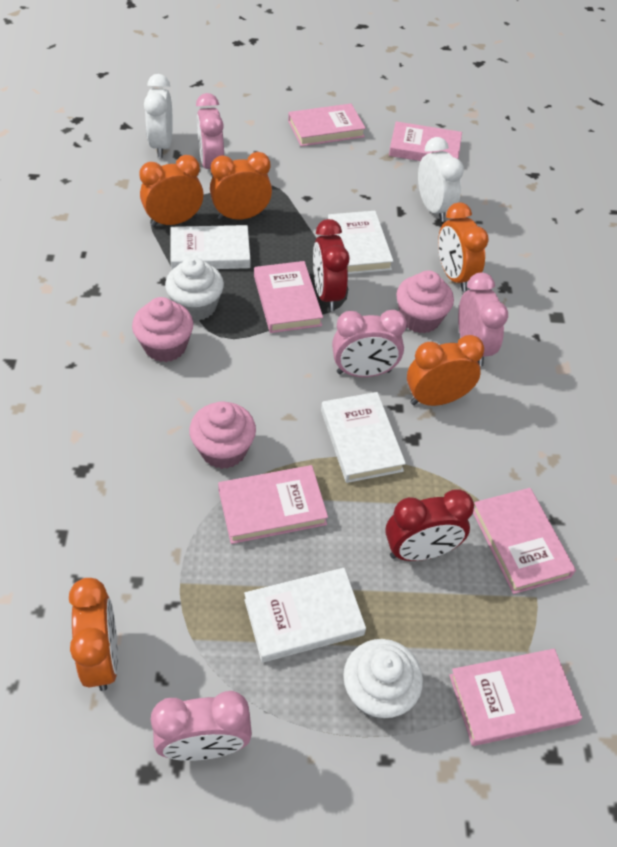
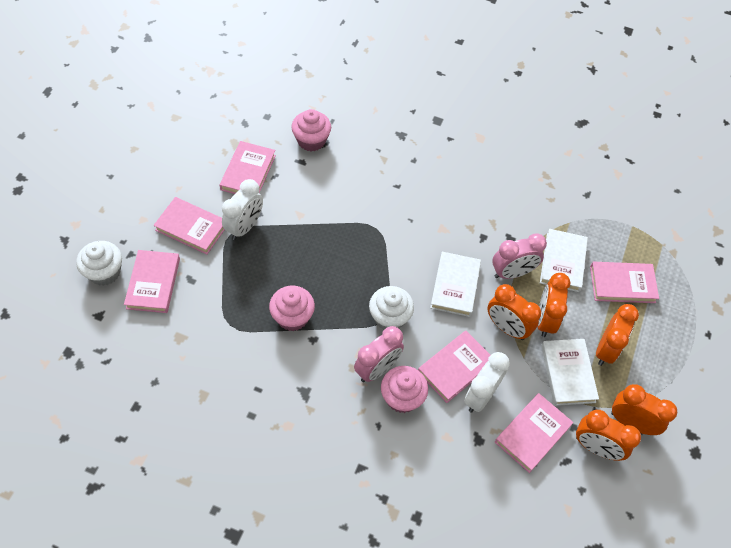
pink clock: 4 -> 2
red clock: 2 -> 0
white book: 4 -> 3

